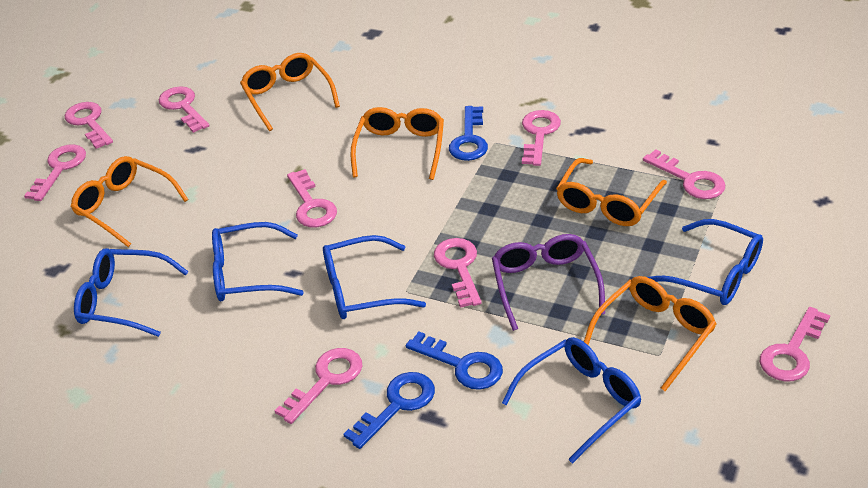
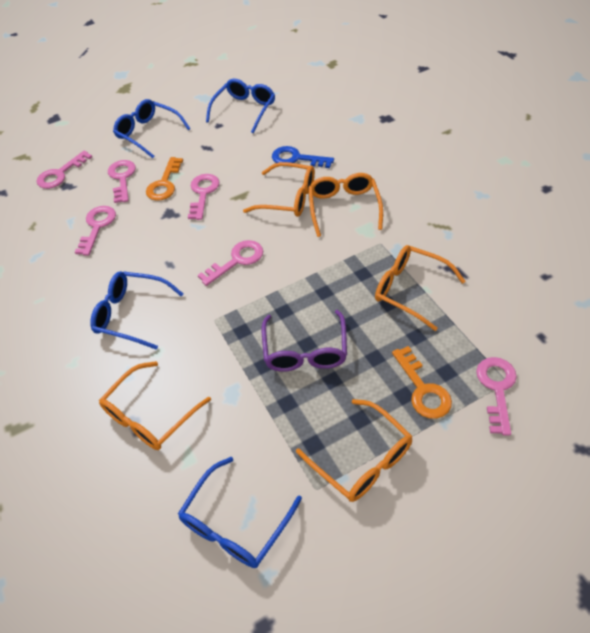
blue glasses: 5 -> 4
blue key: 3 -> 1
orange key: 0 -> 2
pink key: 9 -> 6

